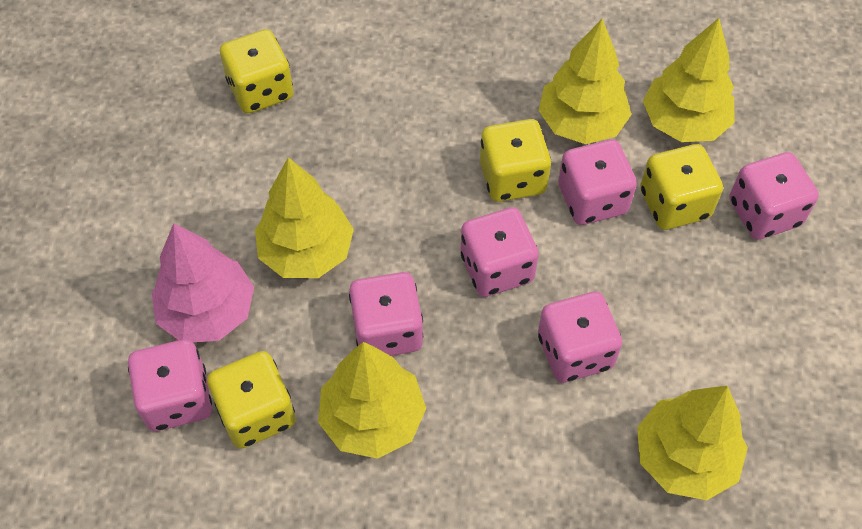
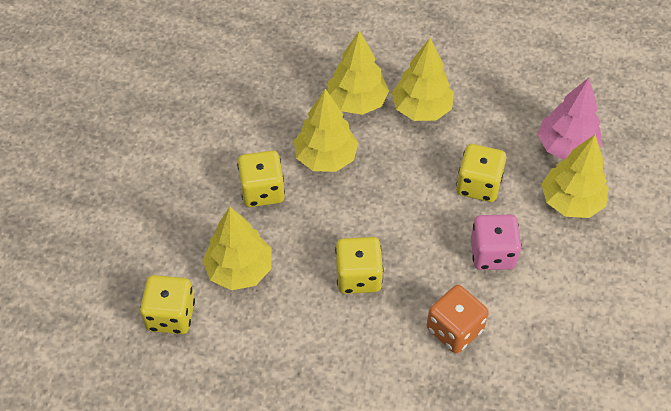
orange dice: 0 -> 1
pink dice: 6 -> 1

